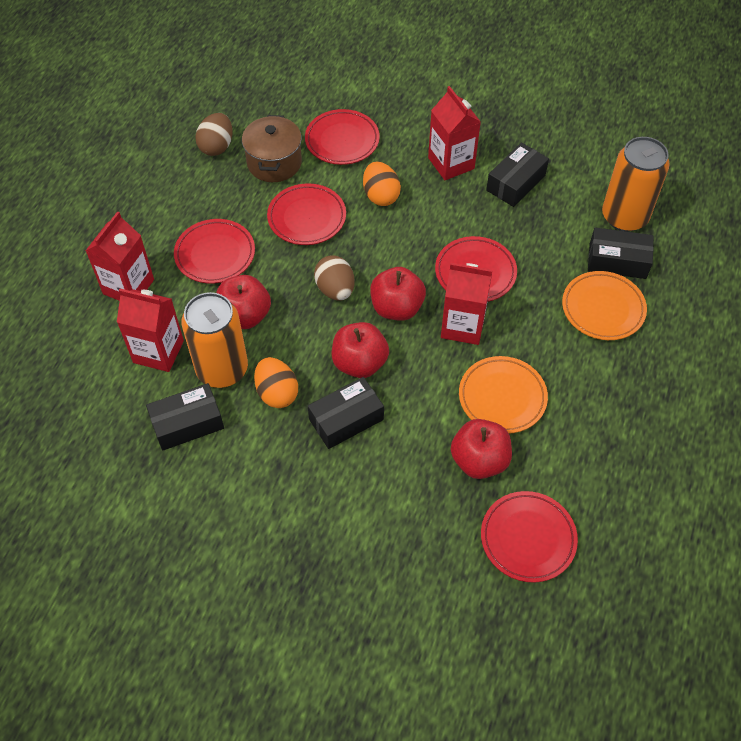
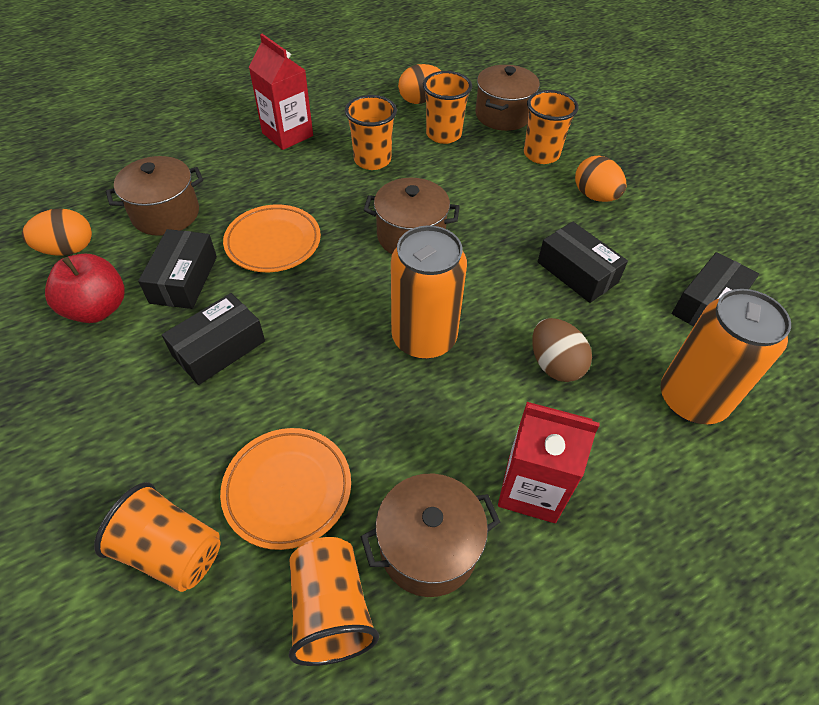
brown egg: 2 -> 1
brown pot: 1 -> 4
orange cup: 0 -> 5
orange egg: 2 -> 3
red apple: 4 -> 1
red carton: 4 -> 2
red plate: 5 -> 0

